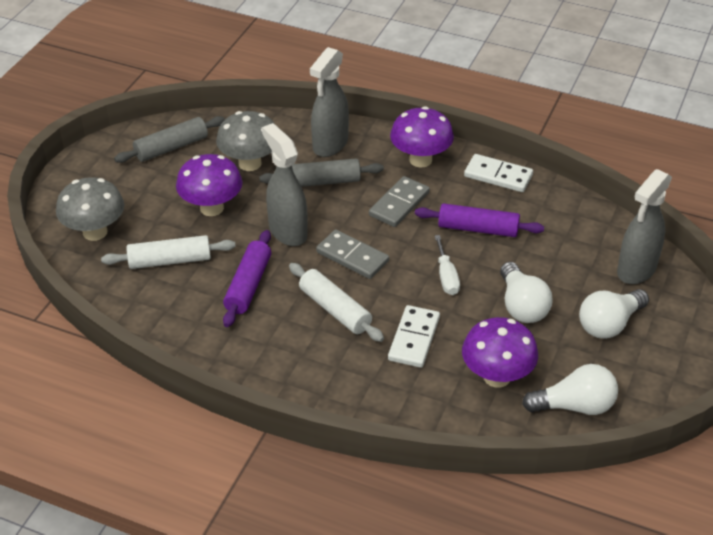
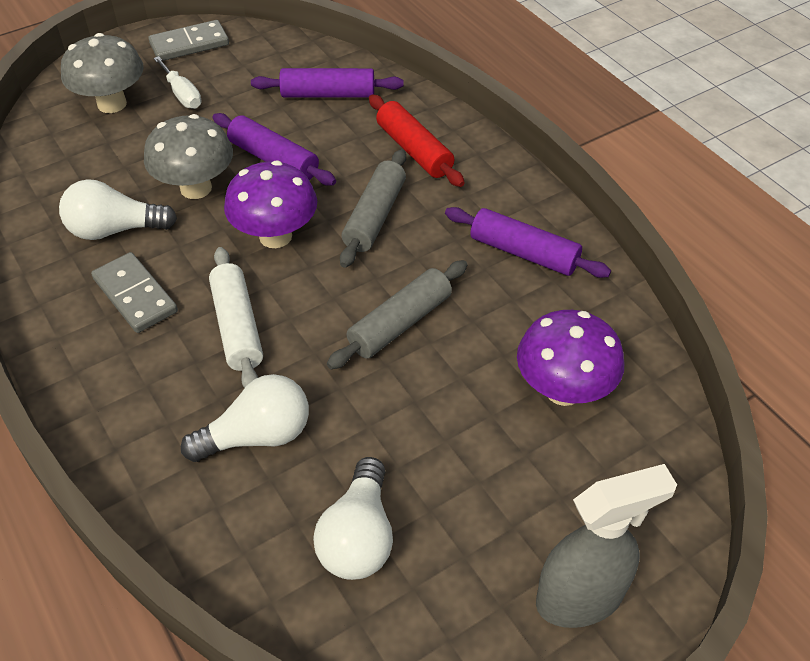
grey spray bottle: 3 -> 1
purple mushroom: 3 -> 2
purple rolling pin: 2 -> 3
red rolling pin: 0 -> 1
white domino: 2 -> 0
white rolling pin: 2 -> 1

